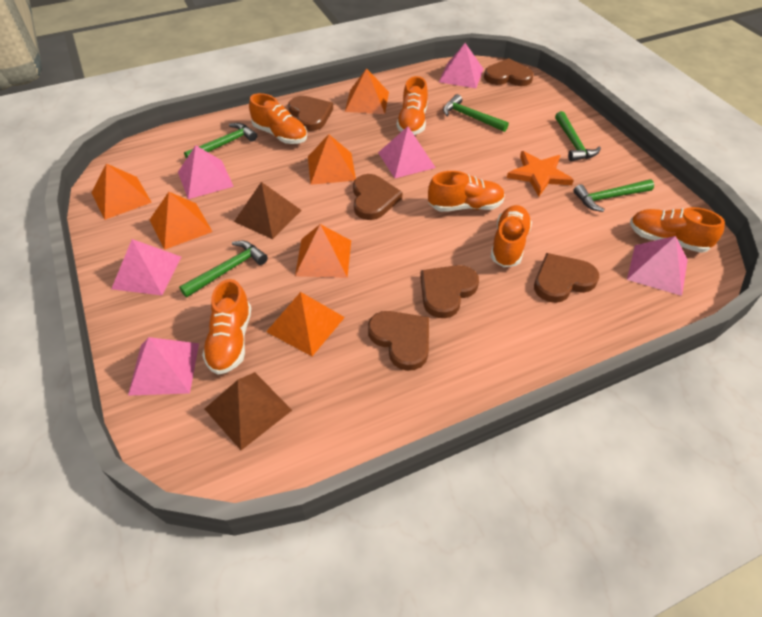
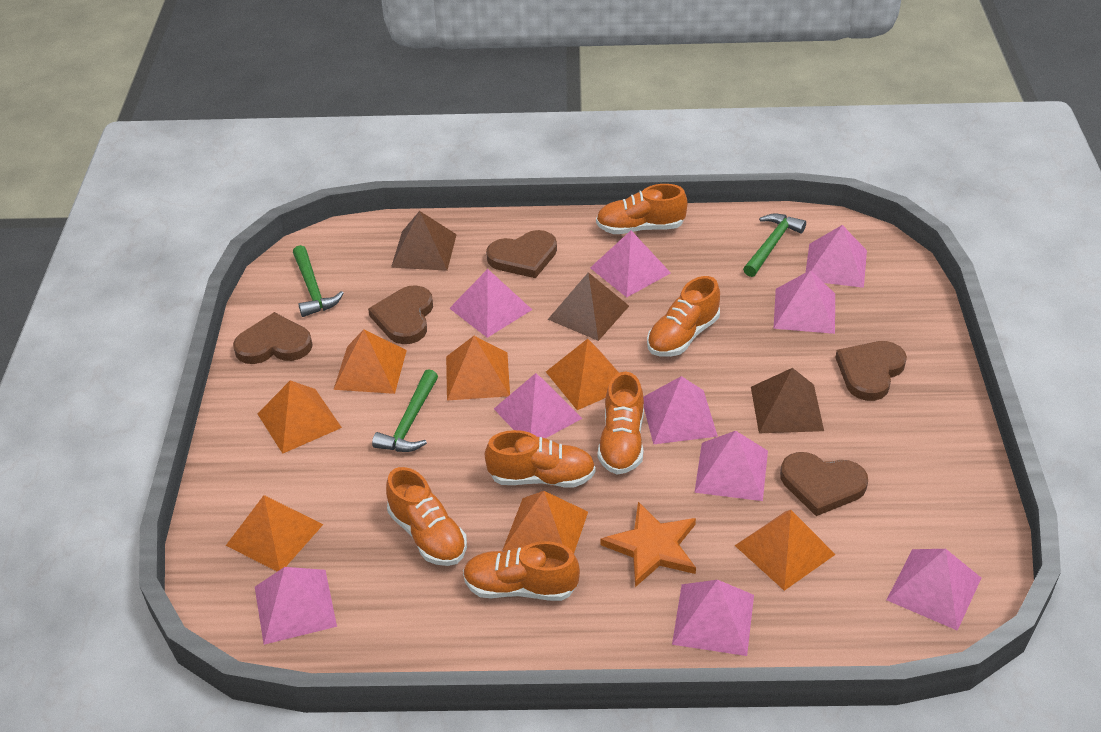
brown heart: 6 -> 5
brown pyramid: 2 -> 3
green hammer: 5 -> 3
orange pyramid: 6 -> 7
pink pyramid: 6 -> 10

